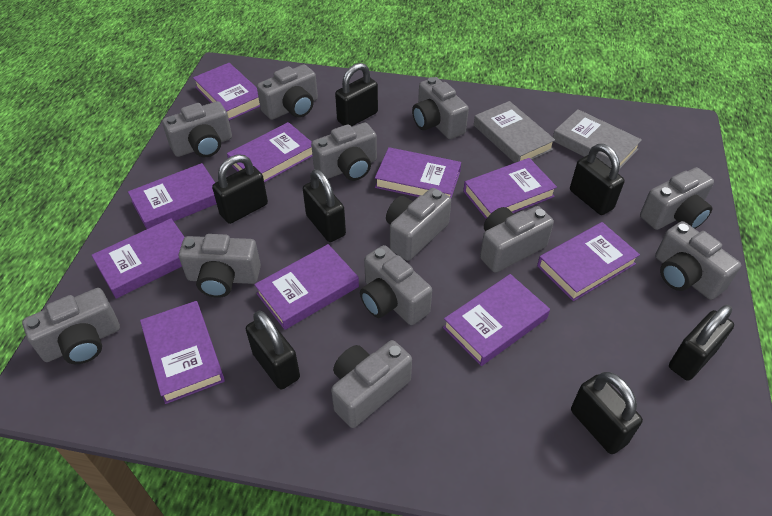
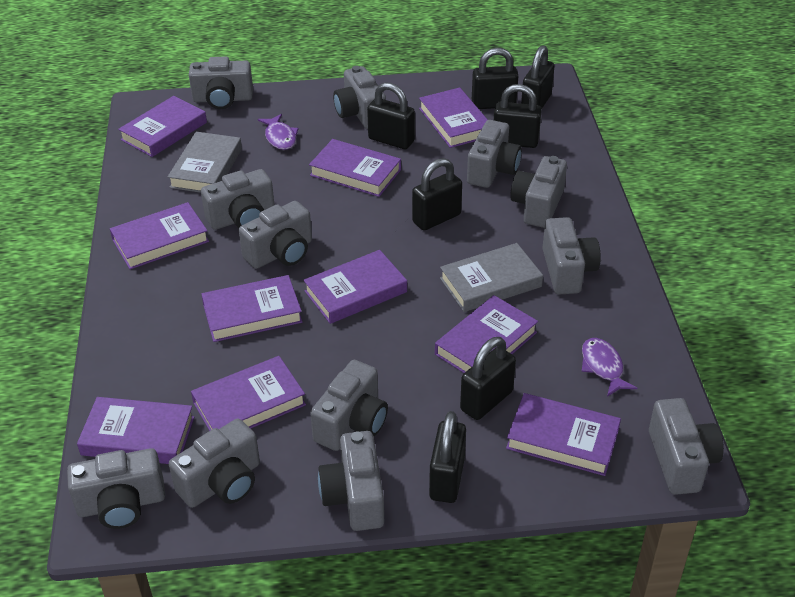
purple fish: 0 -> 2

